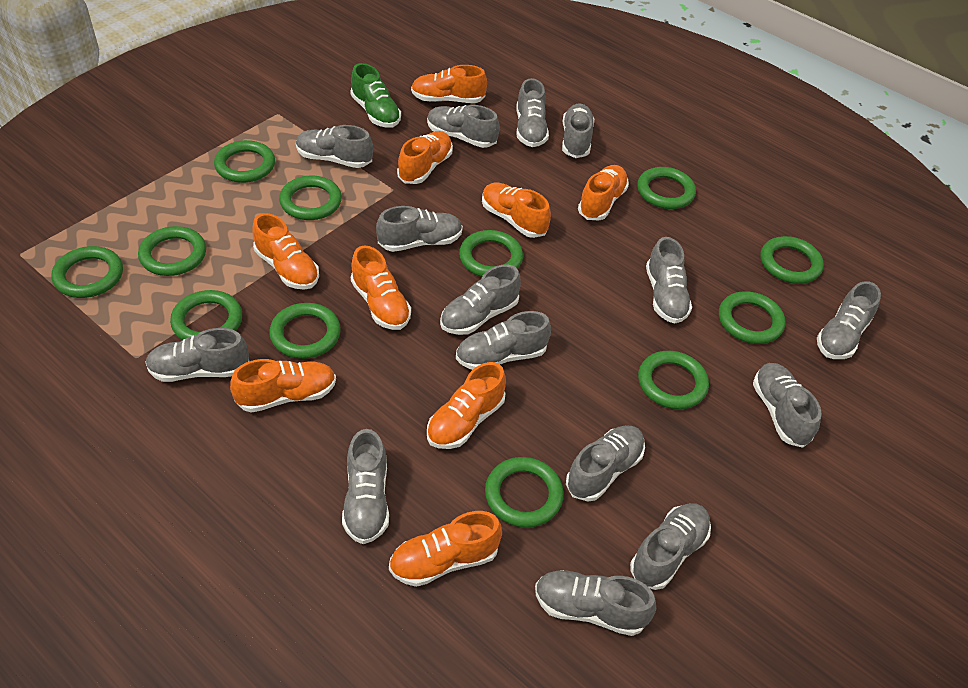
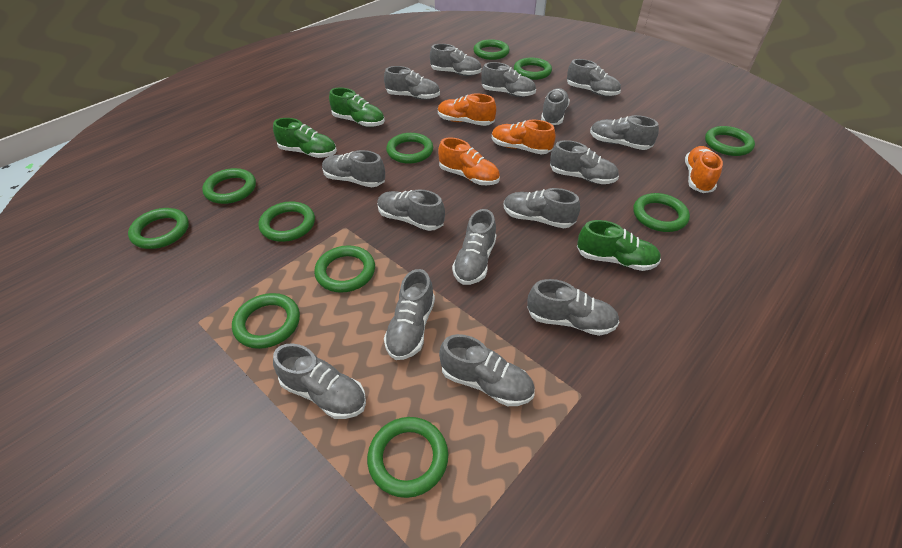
green ring: 12 -> 11
green shoe: 1 -> 3
orange shoe: 9 -> 4

